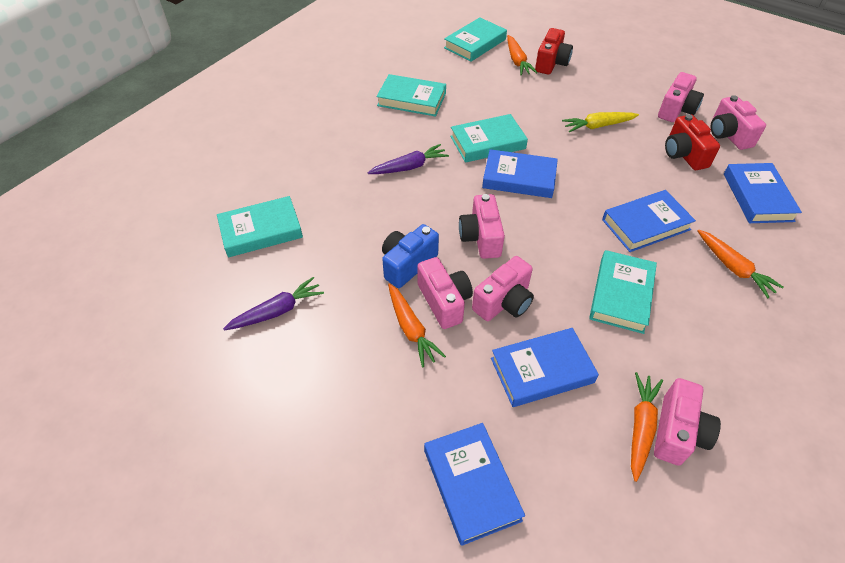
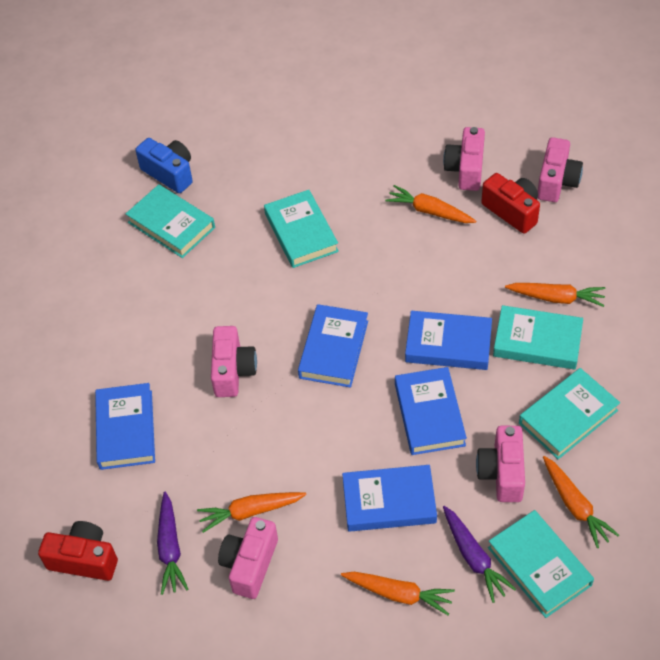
orange carrot: 4 -> 5
pink camera: 6 -> 5
yellow carrot: 1 -> 0

